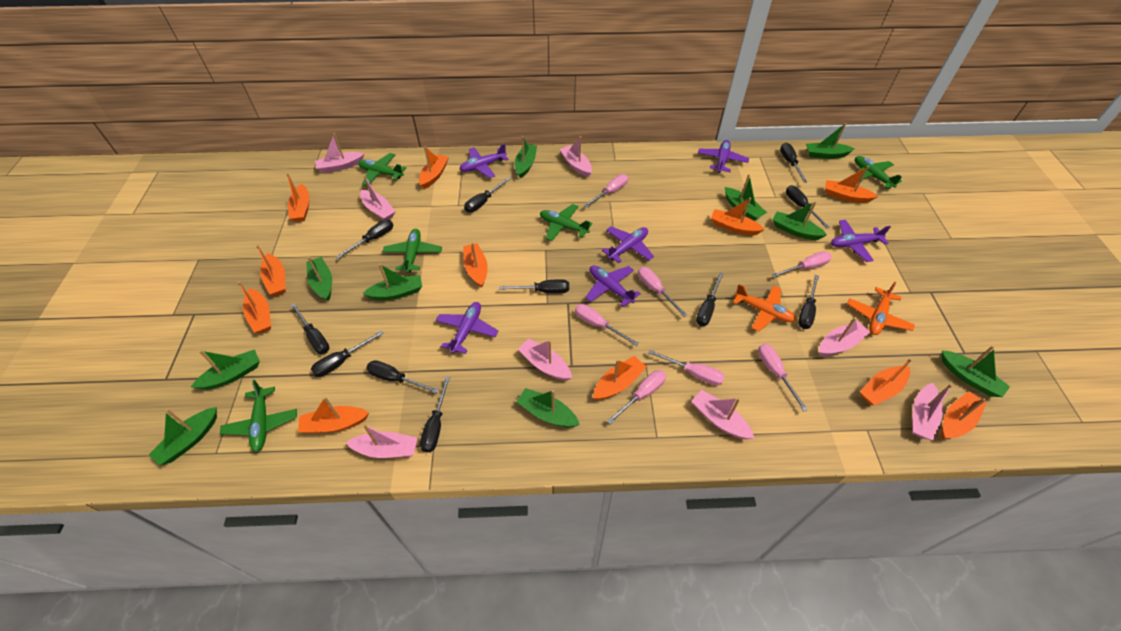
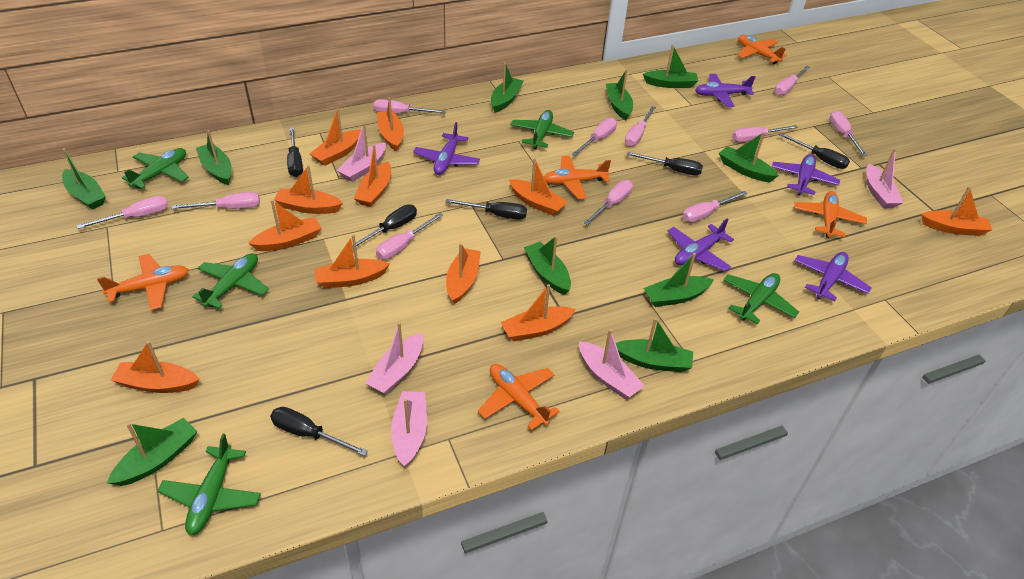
black screwdriver: 11 -> 6
orange plane: 2 -> 5
pink boat: 8 -> 5
pink screwdriver: 7 -> 11
purple plane: 6 -> 5

